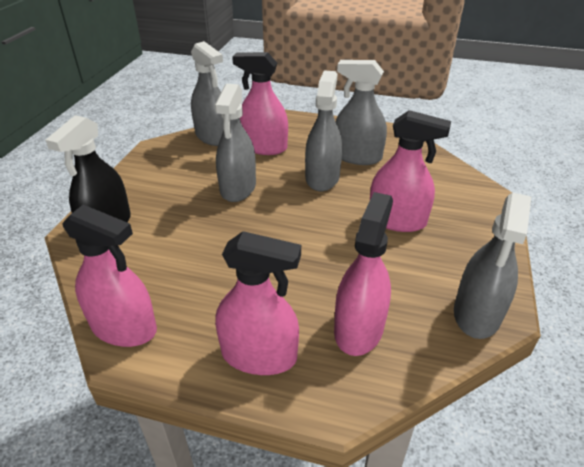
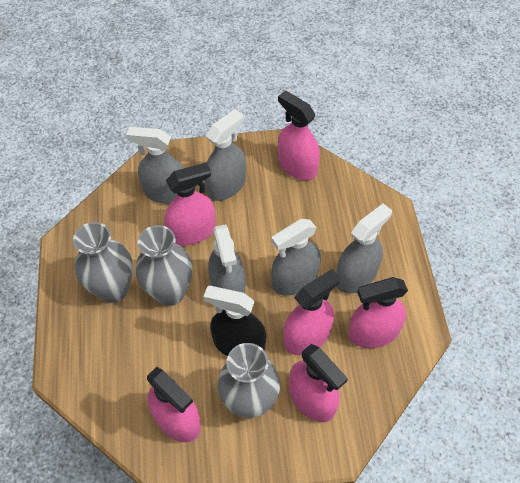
grey vase: 0 -> 3
pink spray bottle: 5 -> 6

